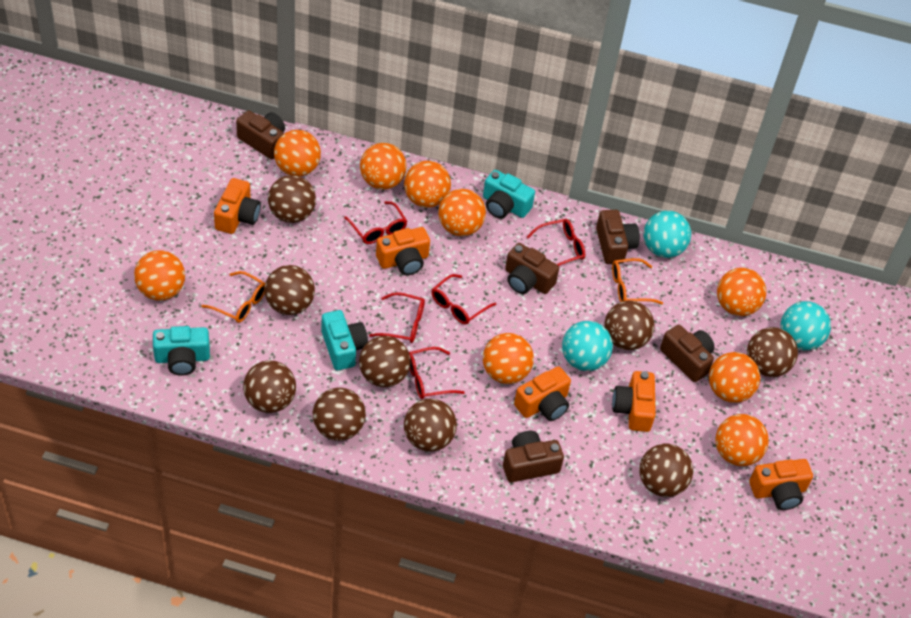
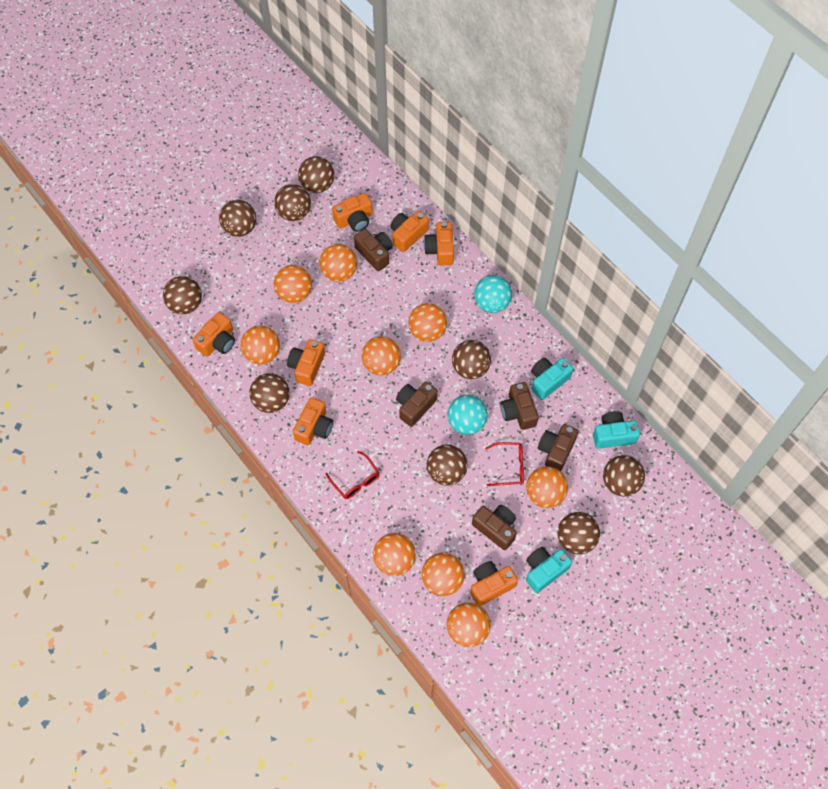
orange camera: 5 -> 7
orange glasses: 2 -> 0
red glasses: 5 -> 2
turquoise ball: 3 -> 2

